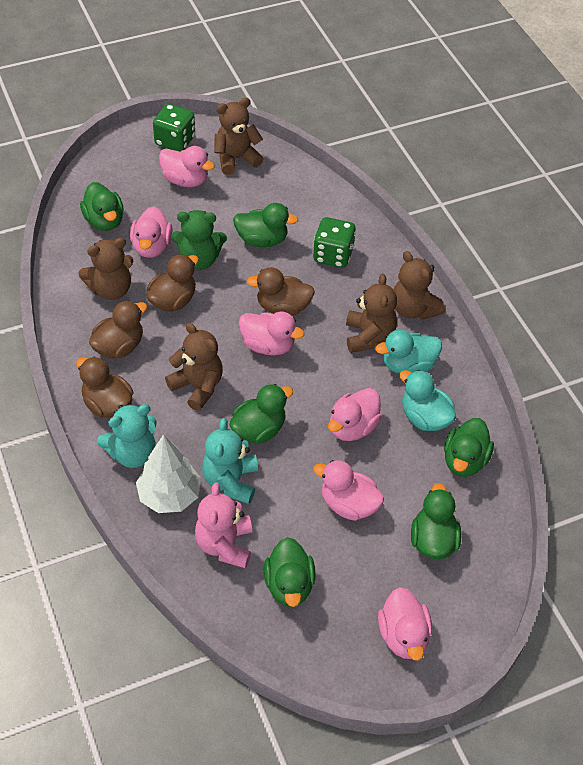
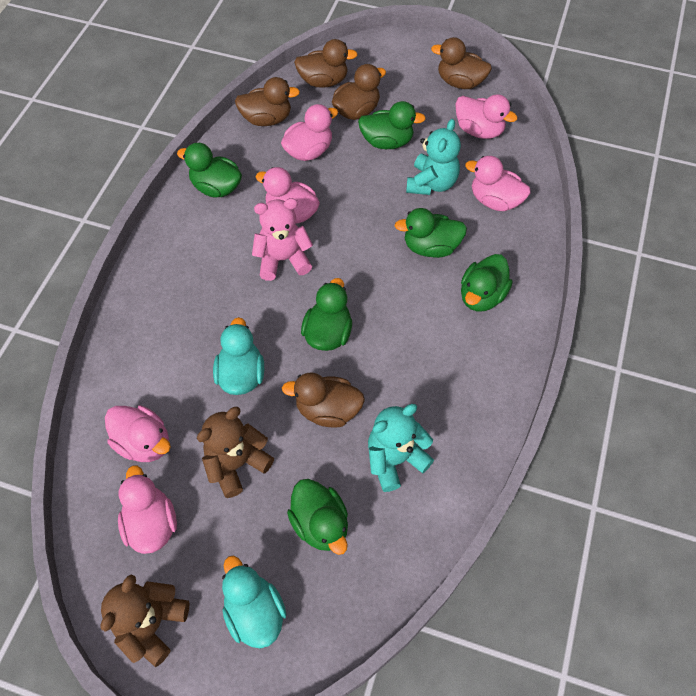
brown duck: 4 -> 5
brown teddy bear: 5 -> 2
green dice: 2 -> 0
green teddy bear: 1 -> 0
white tree: 1 -> 0

